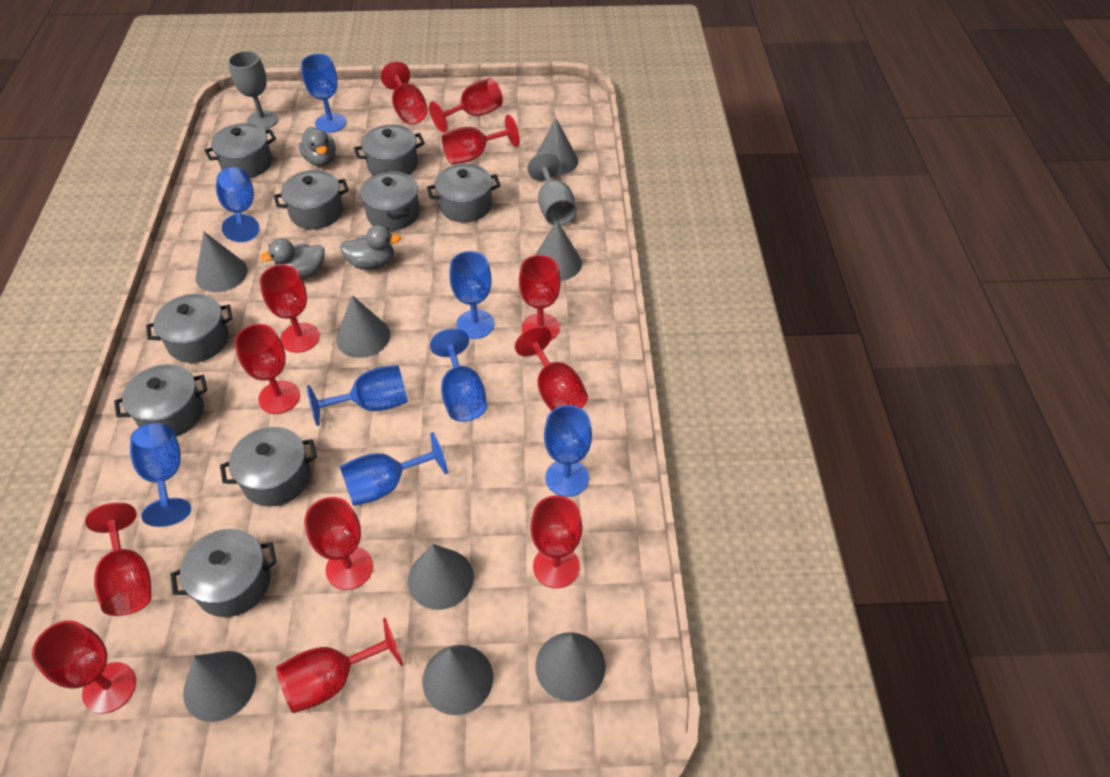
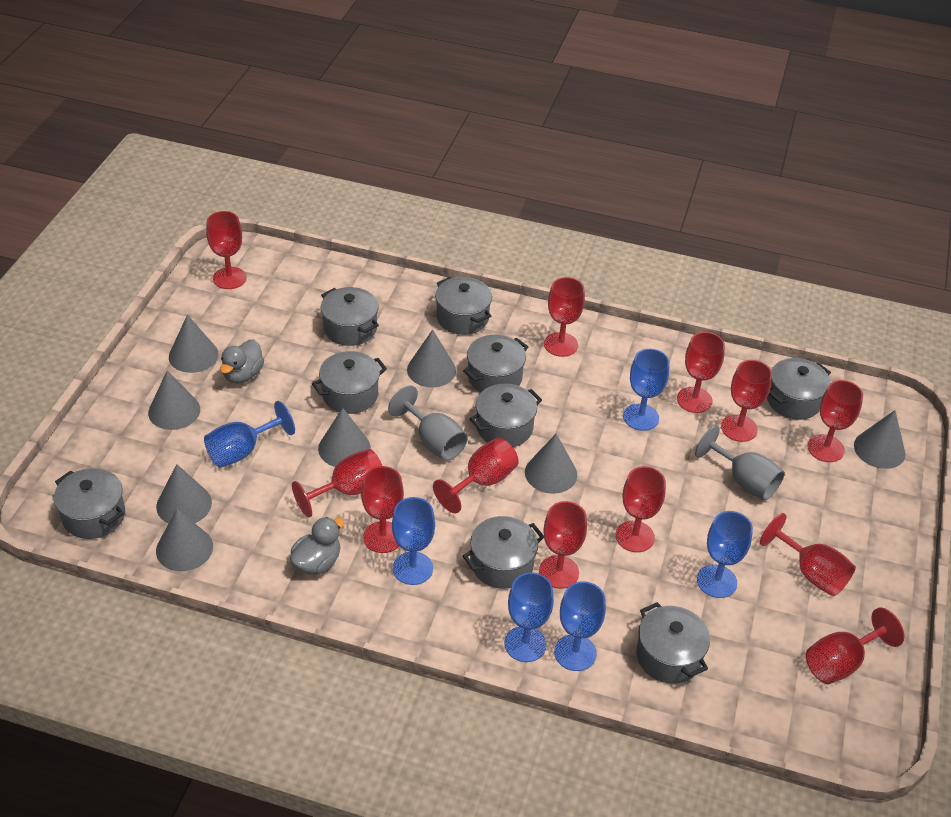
blue goblet: 8 -> 6
grey duck: 3 -> 2

